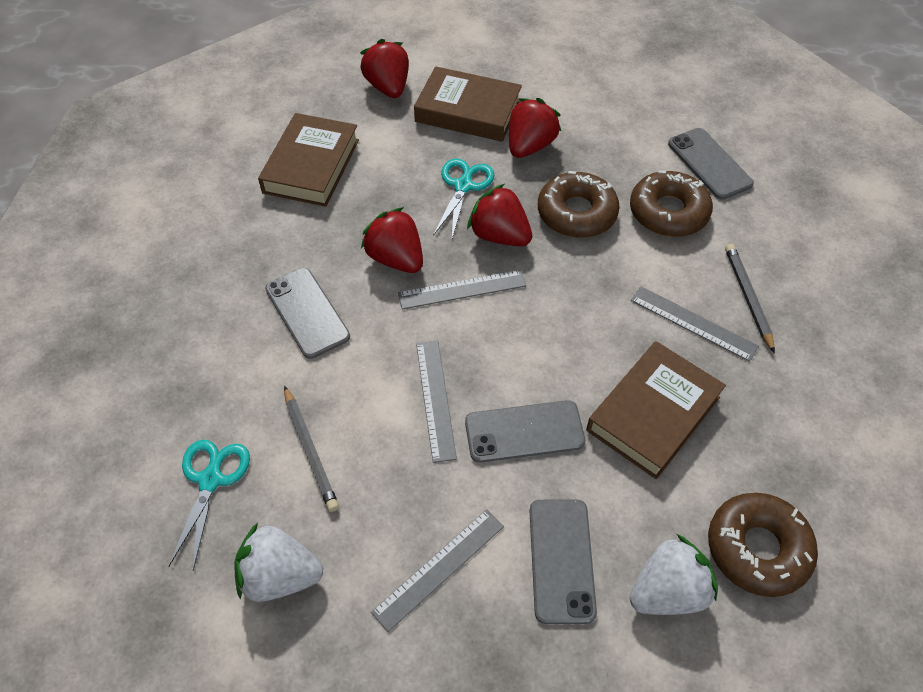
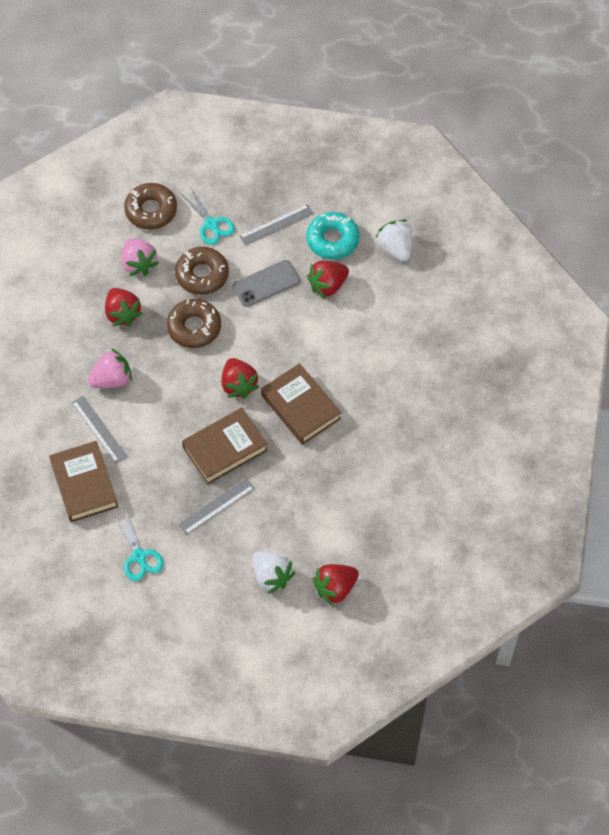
grey pencil: 2 -> 0
grey phone: 4 -> 1
grey ruler: 4 -> 3
pink strawberry: 0 -> 2
turquoise donut: 0 -> 1

